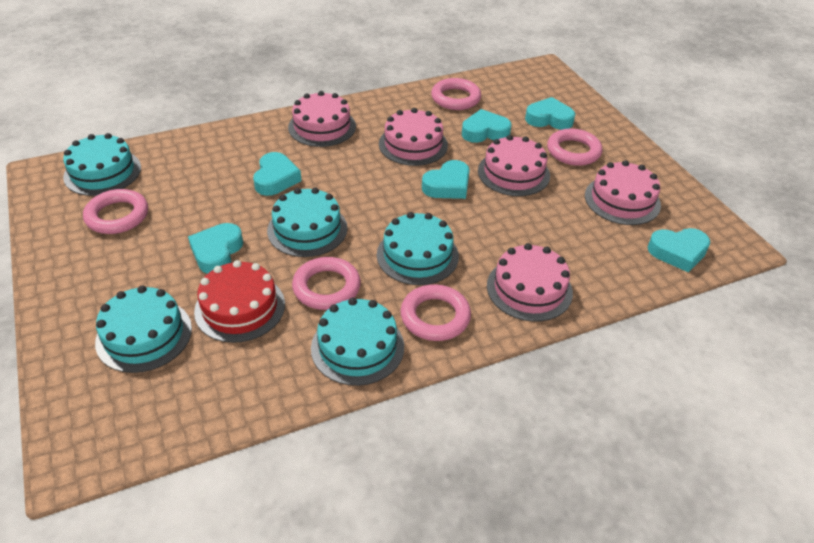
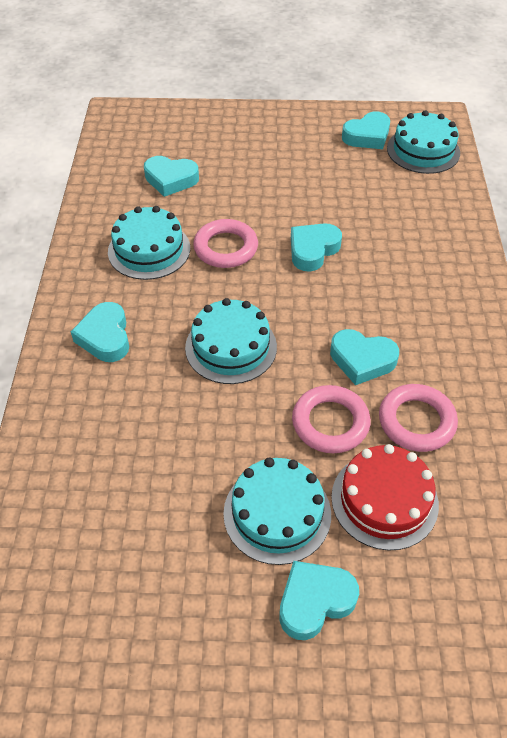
pink cake: 5 -> 0
pink ring: 5 -> 3
turquoise cake: 5 -> 4

